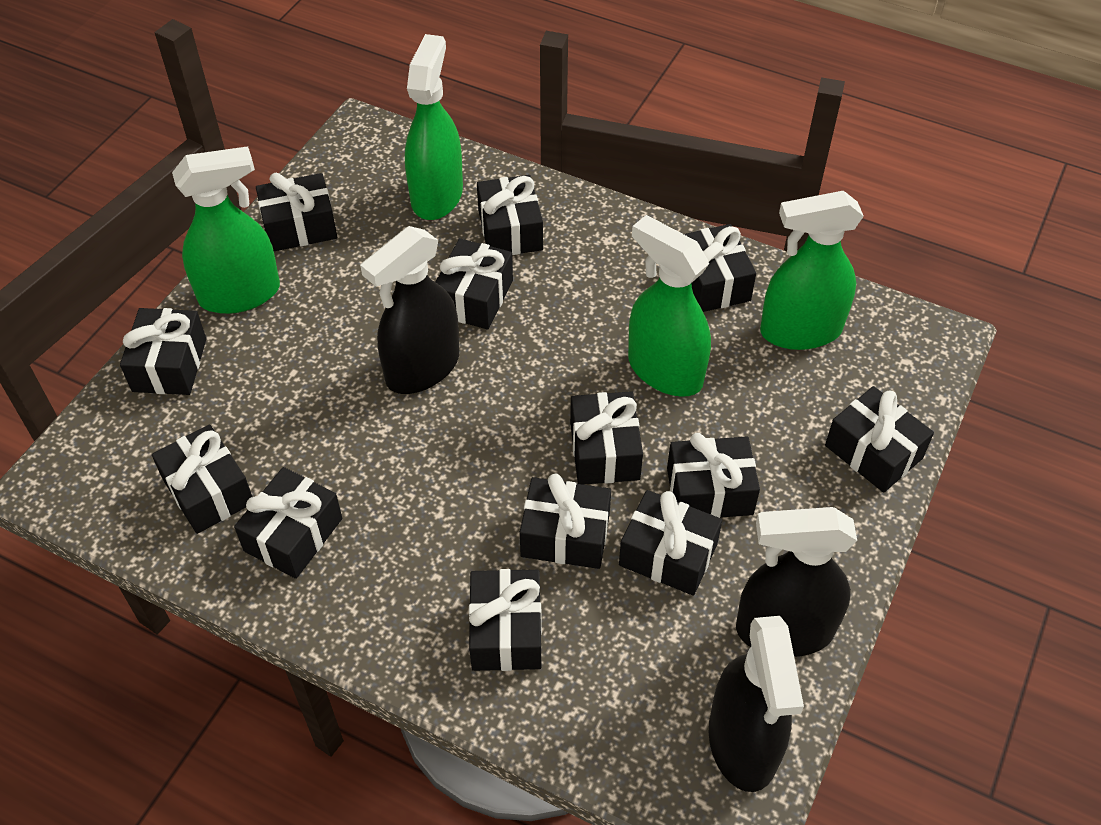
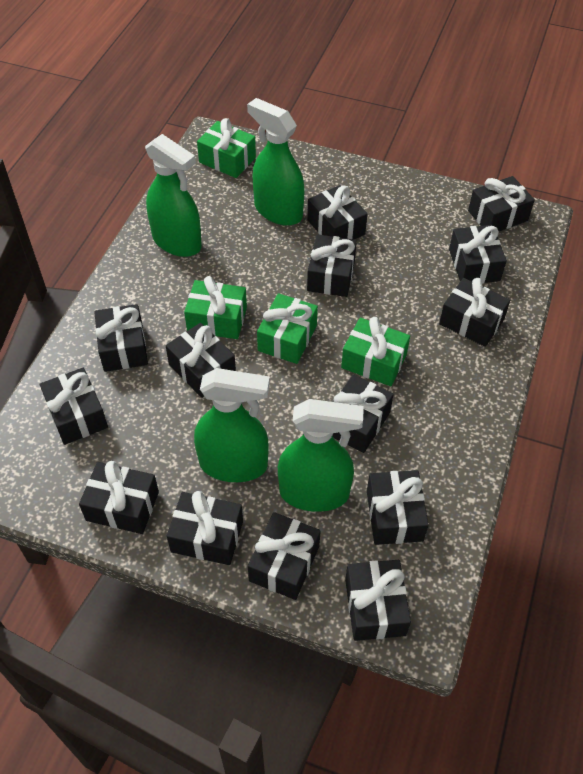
black gift: 13 -> 14
black spray bottle: 3 -> 0
green gift: 0 -> 4

